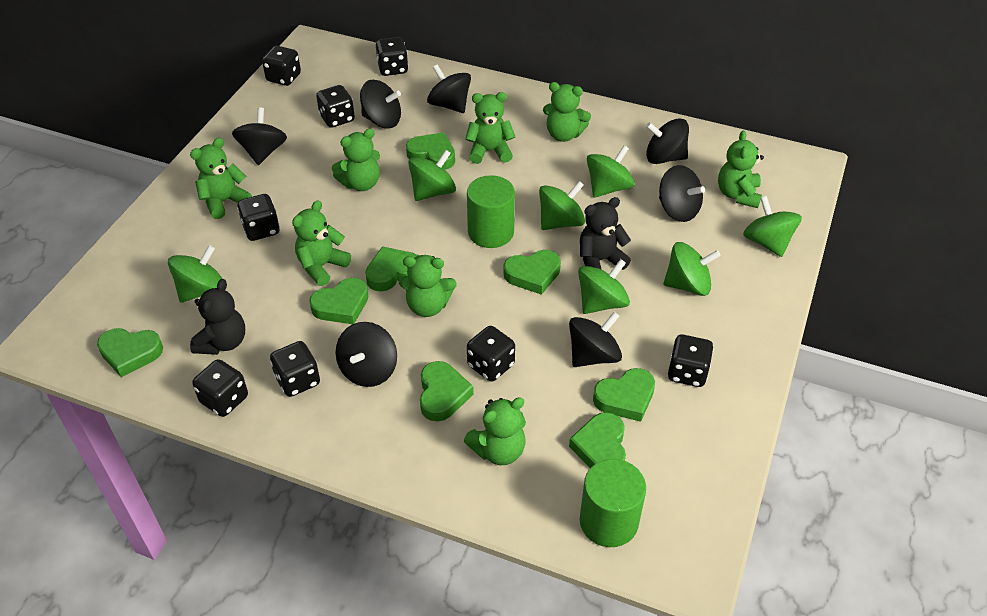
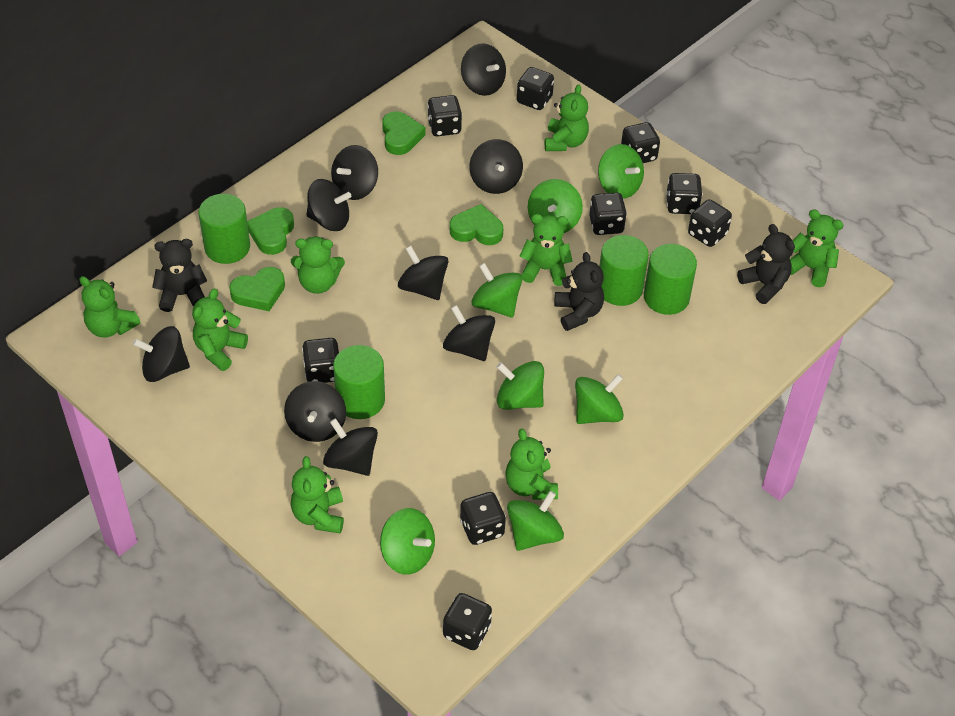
black dice: 8 -> 9
black spinning top: 7 -> 9
black teddy bear: 2 -> 3
green cylinder: 2 -> 4
green heart: 8 -> 4

